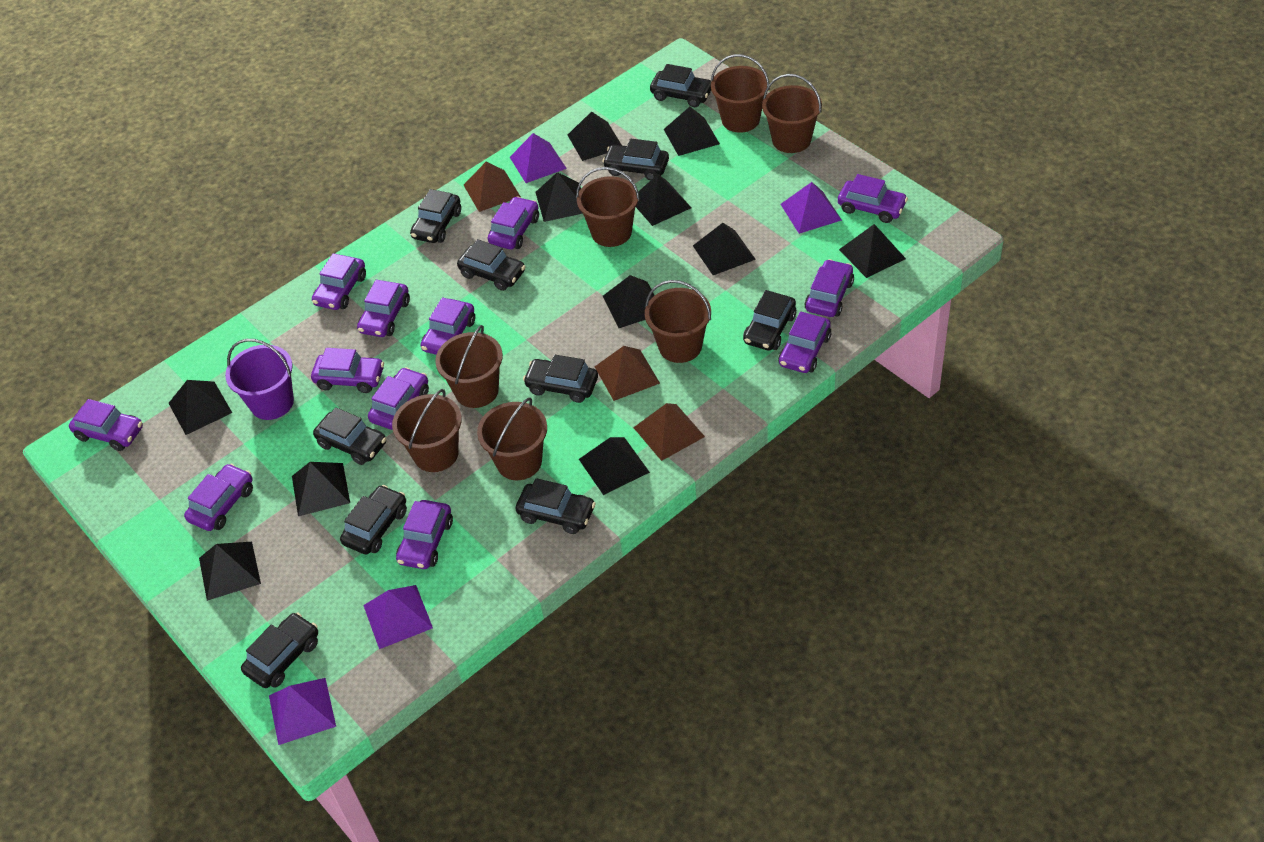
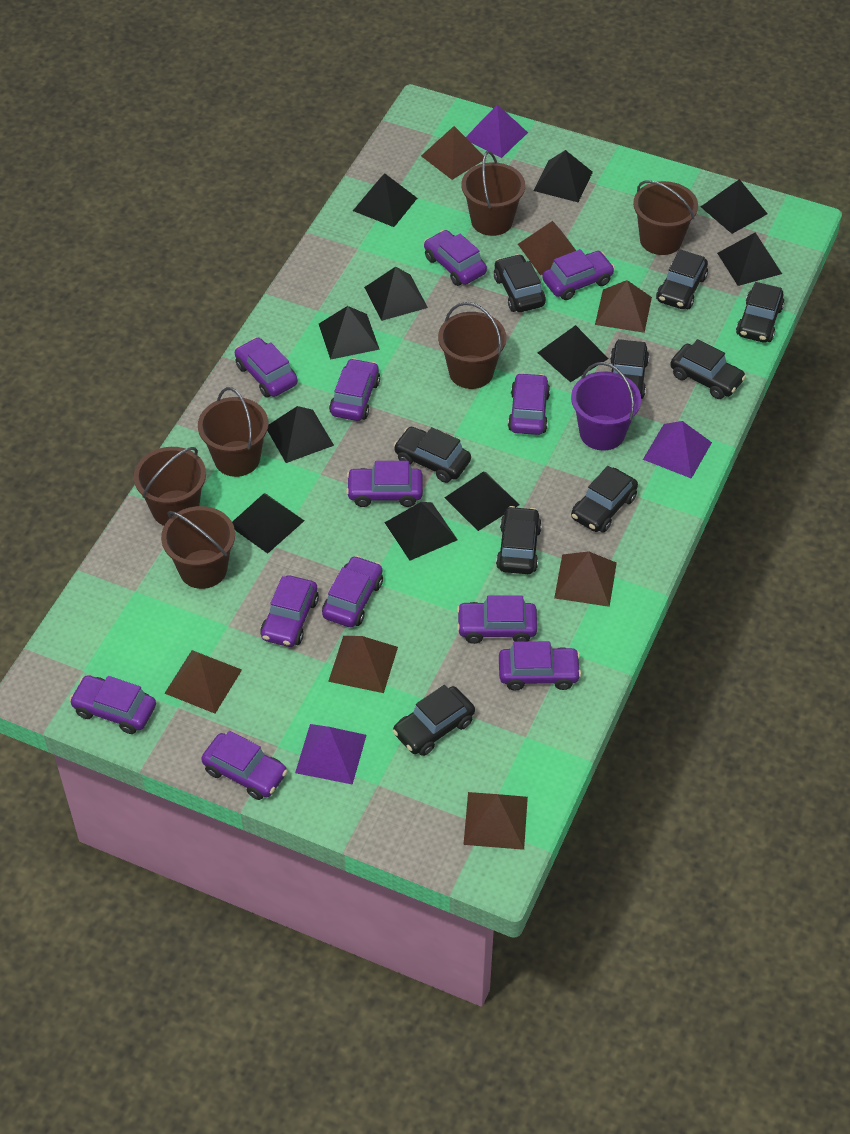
black car: 10 -> 9
brown bucket: 7 -> 6
brown pyramid: 3 -> 7
purple pyramid: 4 -> 3

